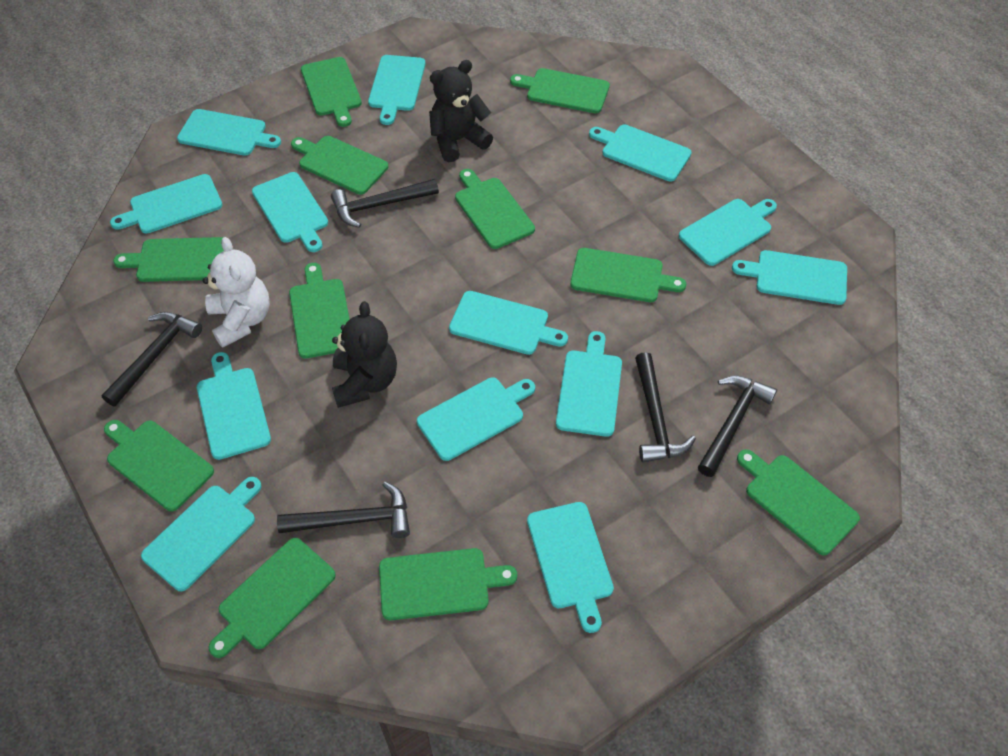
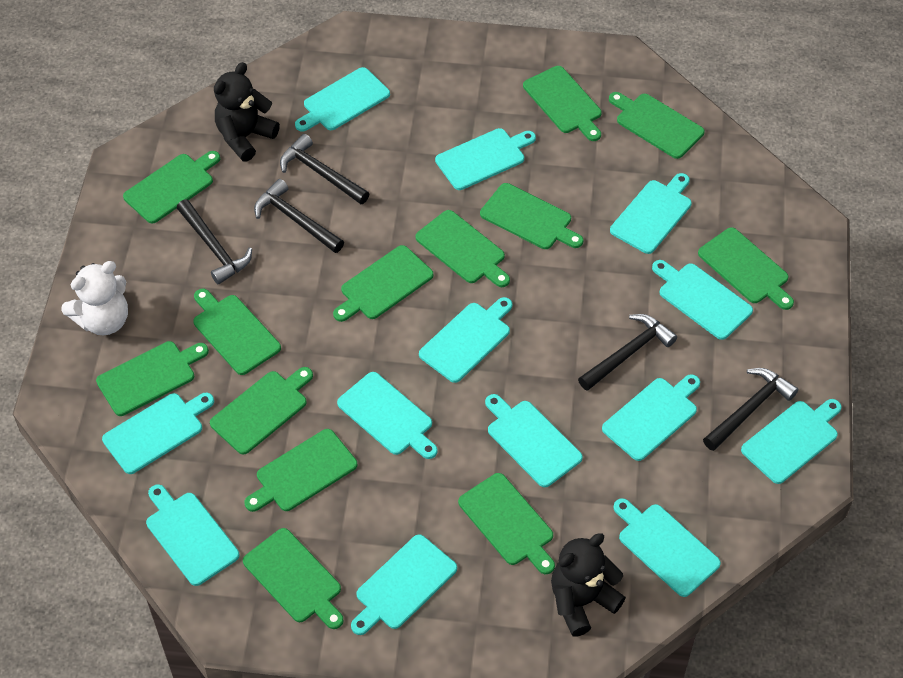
green cutting board: 11 -> 13

